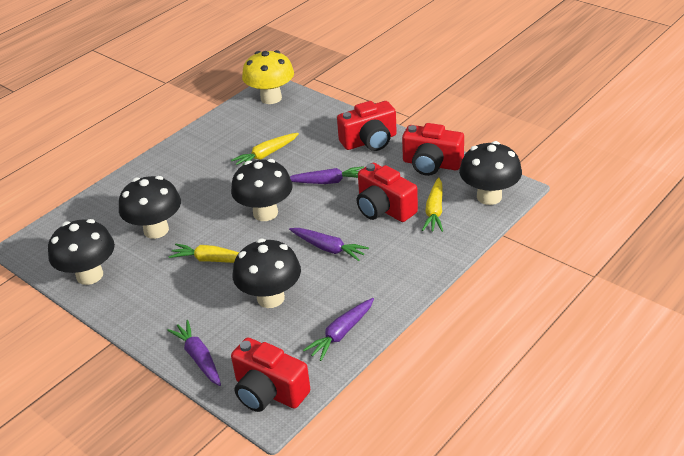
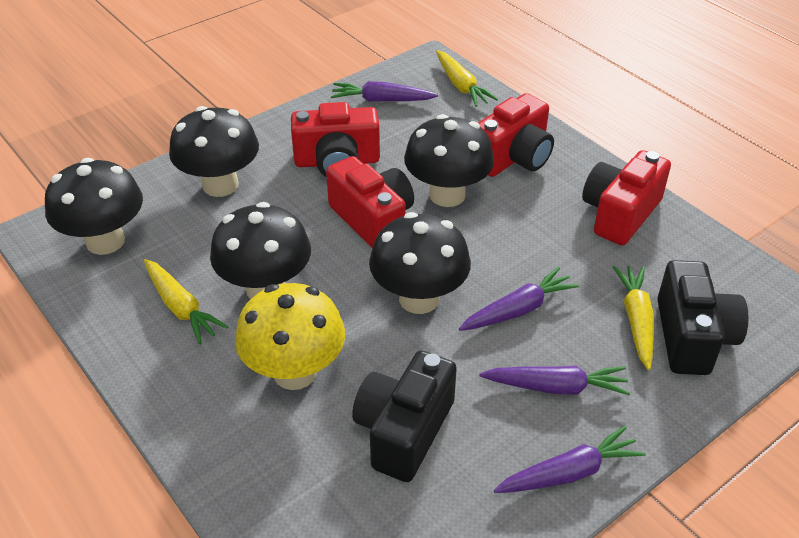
black camera: 0 -> 2

